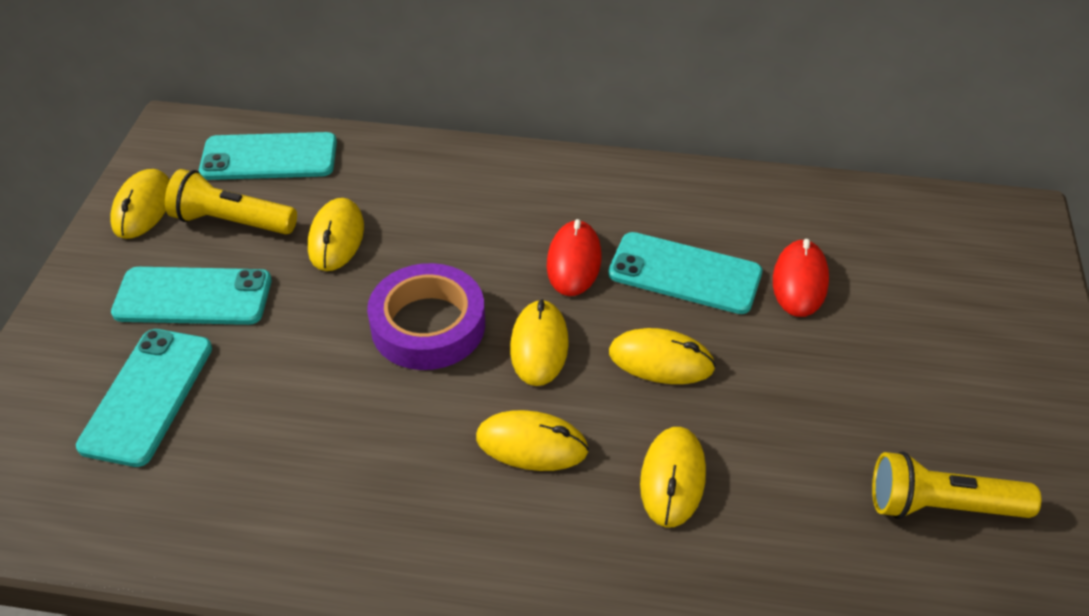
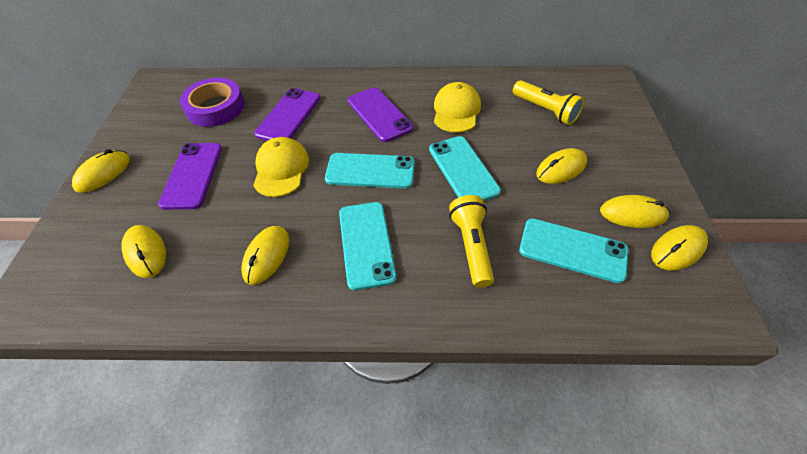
purple phone: 0 -> 3
red mouse: 2 -> 0
yellow cap: 0 -> 2

